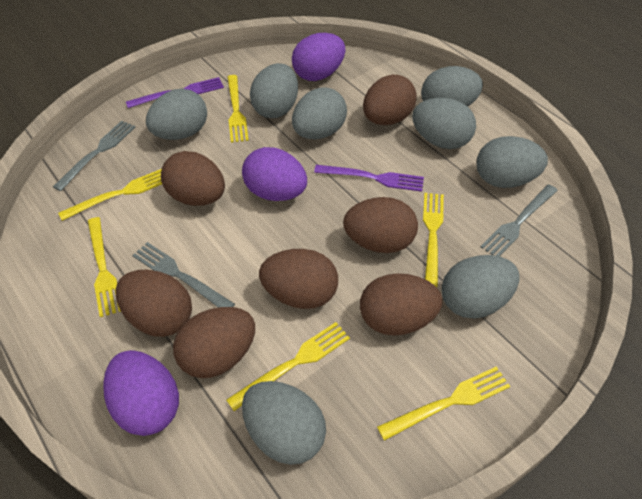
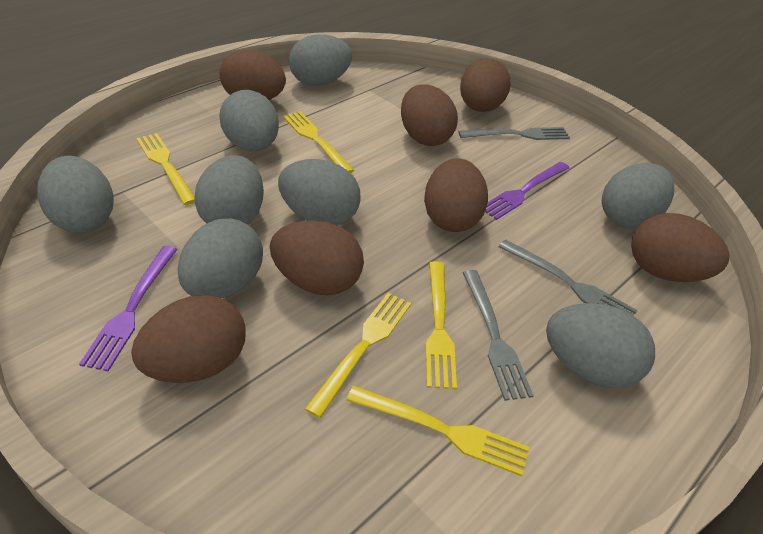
purple egg: 3 -> 0
yellow fork: 6 -> 5

